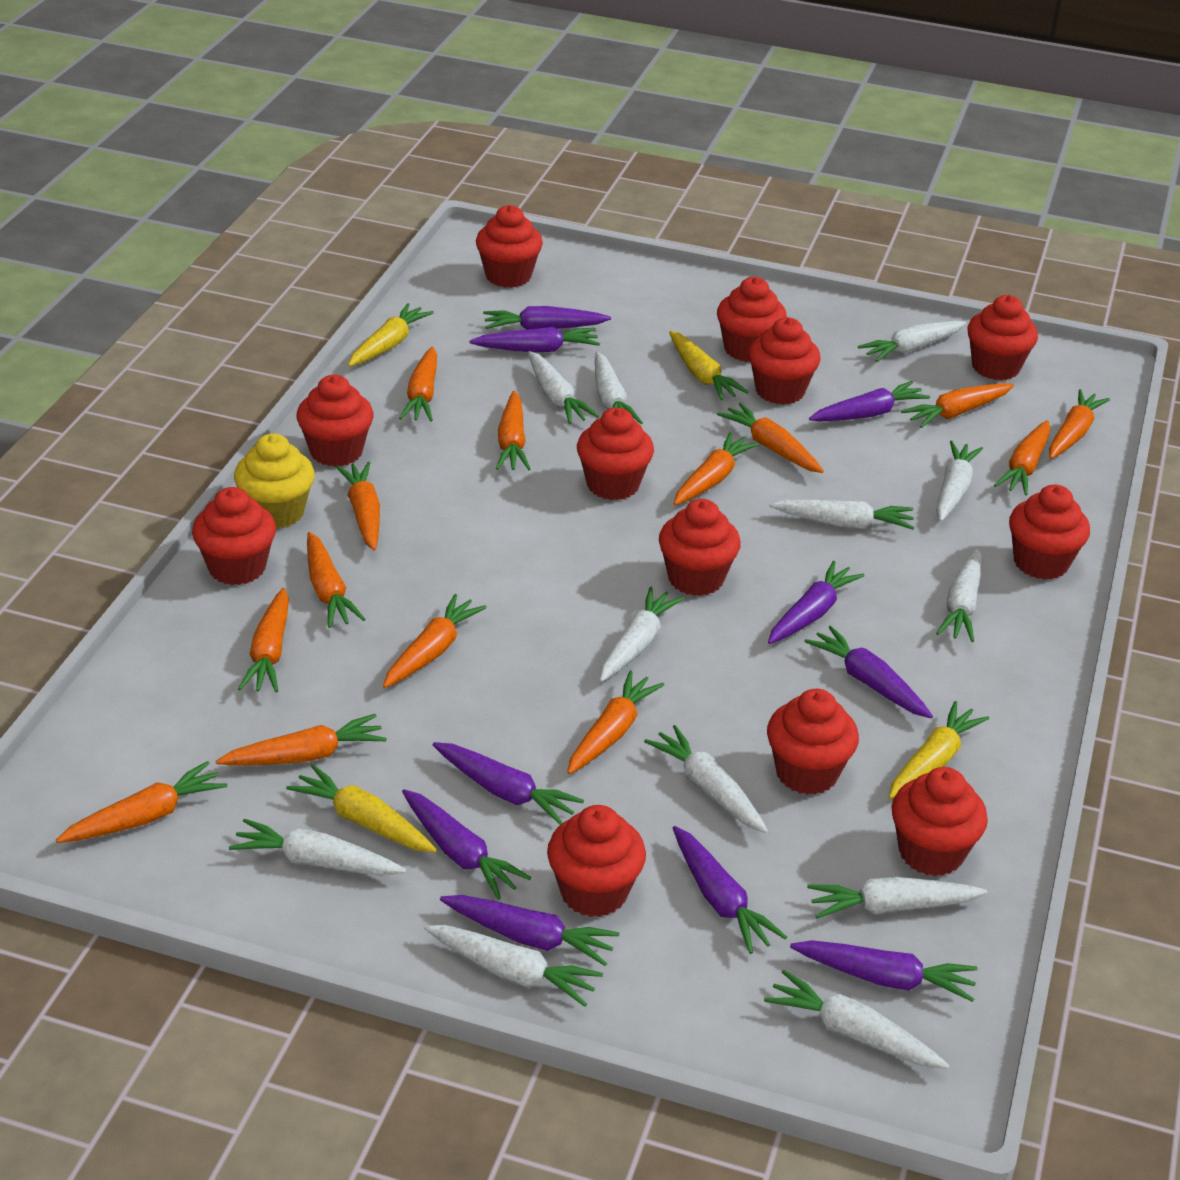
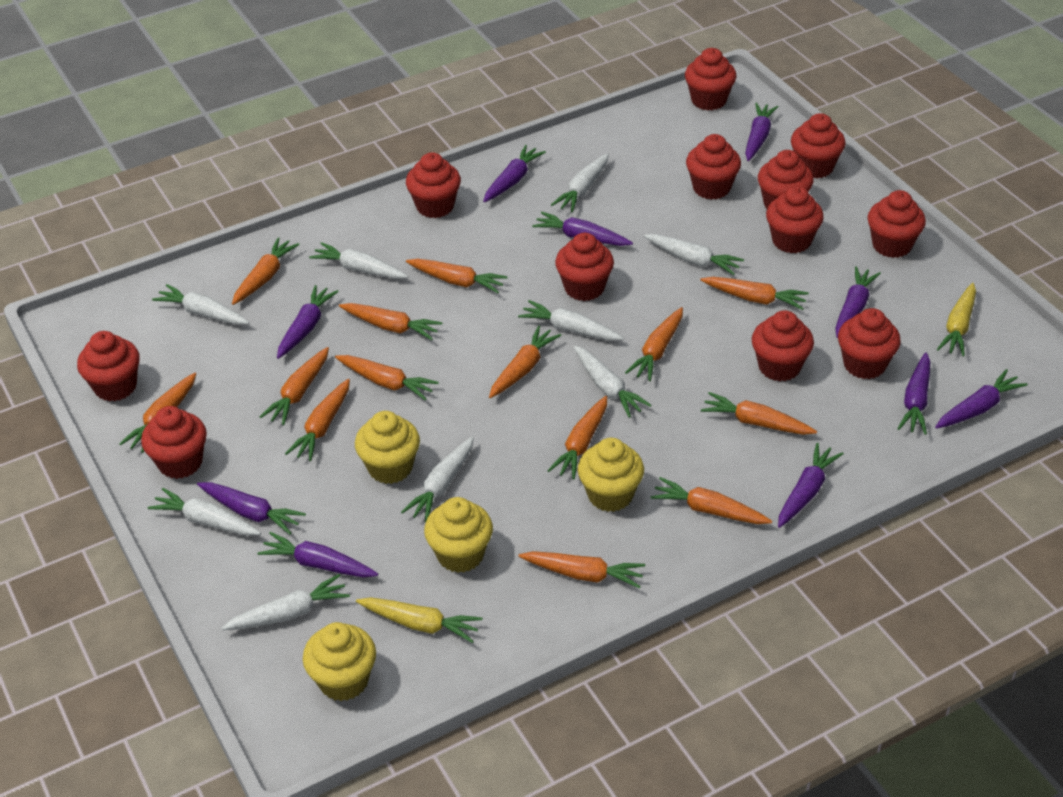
white carrot: 12 -> 9
yellow carrot: 4 -> 2
yellow cupcake: 1 -> 4

